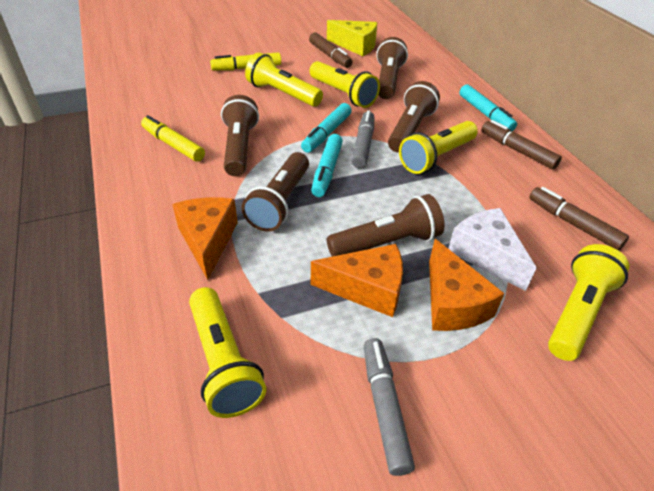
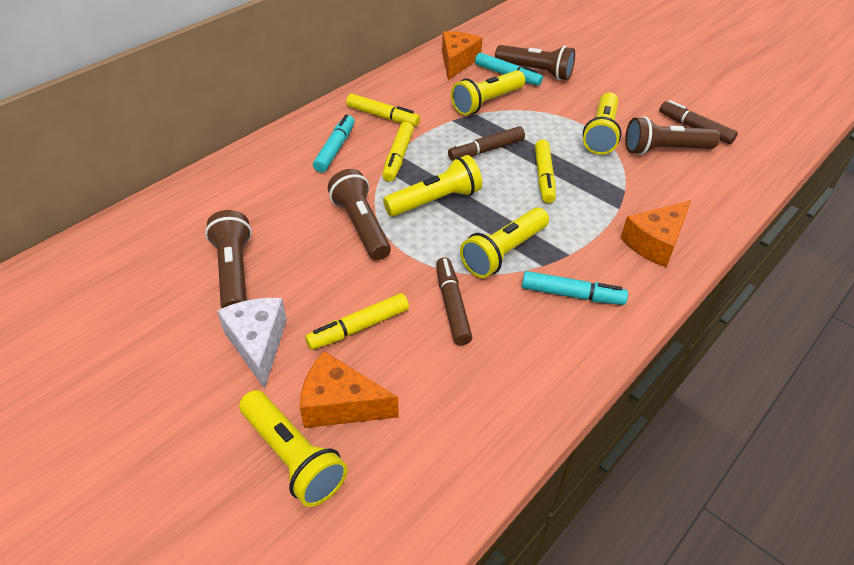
brown flashlight: 5 -> 4
grey marker: 2 -> 0
yellow cheese: 1 -> 0
yellow marker: 2 -> 4

